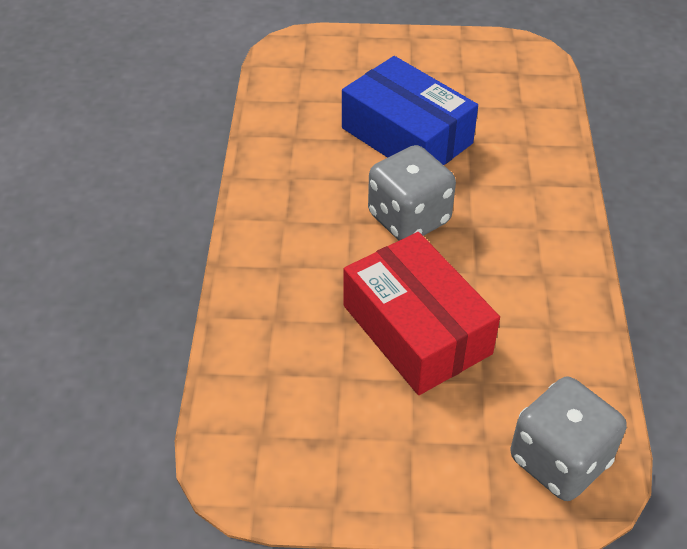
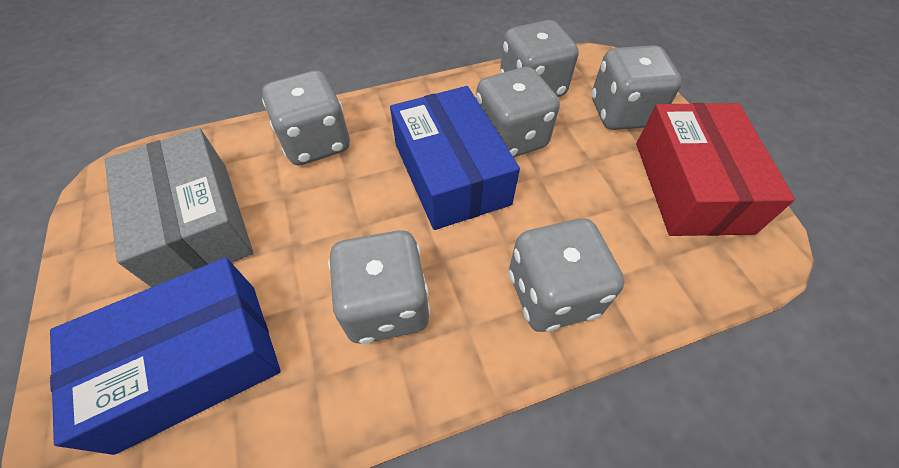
blue box: 1 -> 2
grey box: 0 -> 1
grey dice: 2 -> 6

